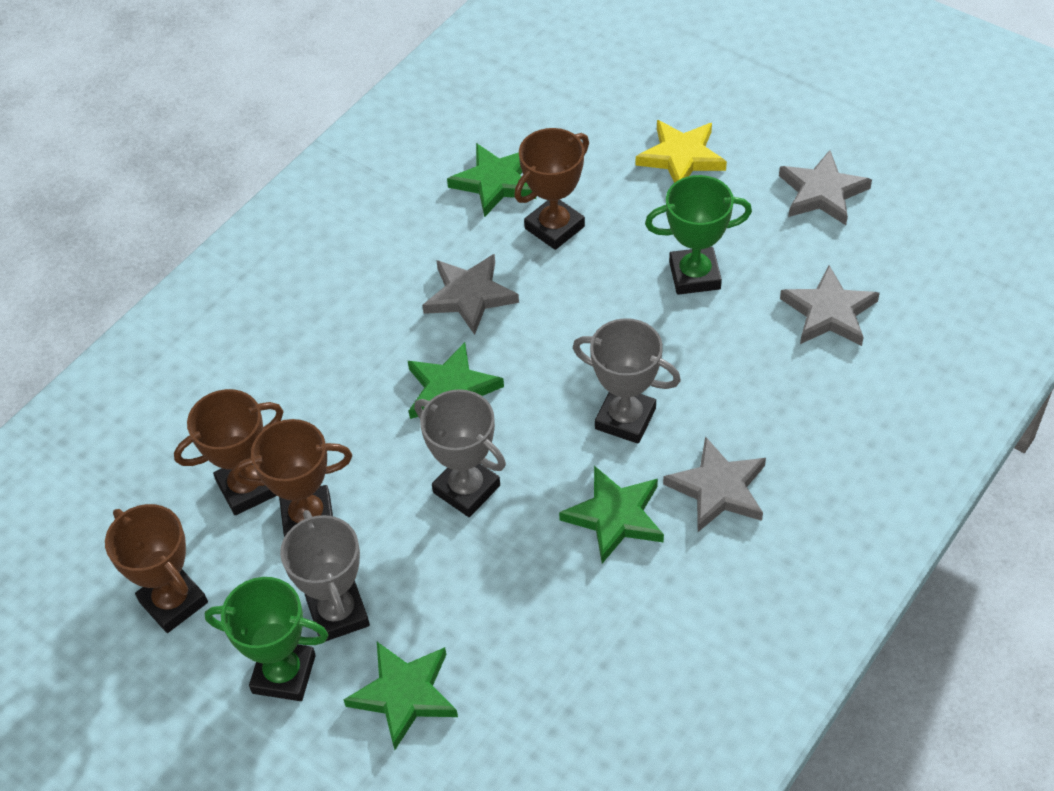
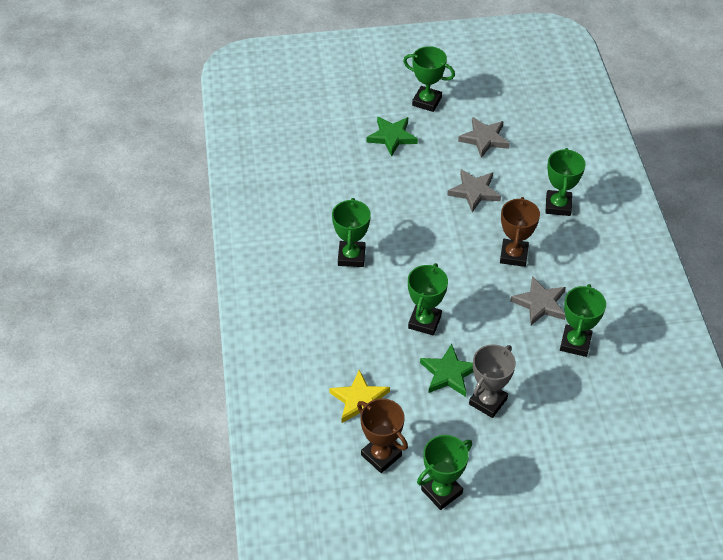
brown trophy: 4 -> 2
green star: 4 -> 2
green trophy: 2 -> 6
grey star: 4 -> 3
grey trophy: 3 -> 1

